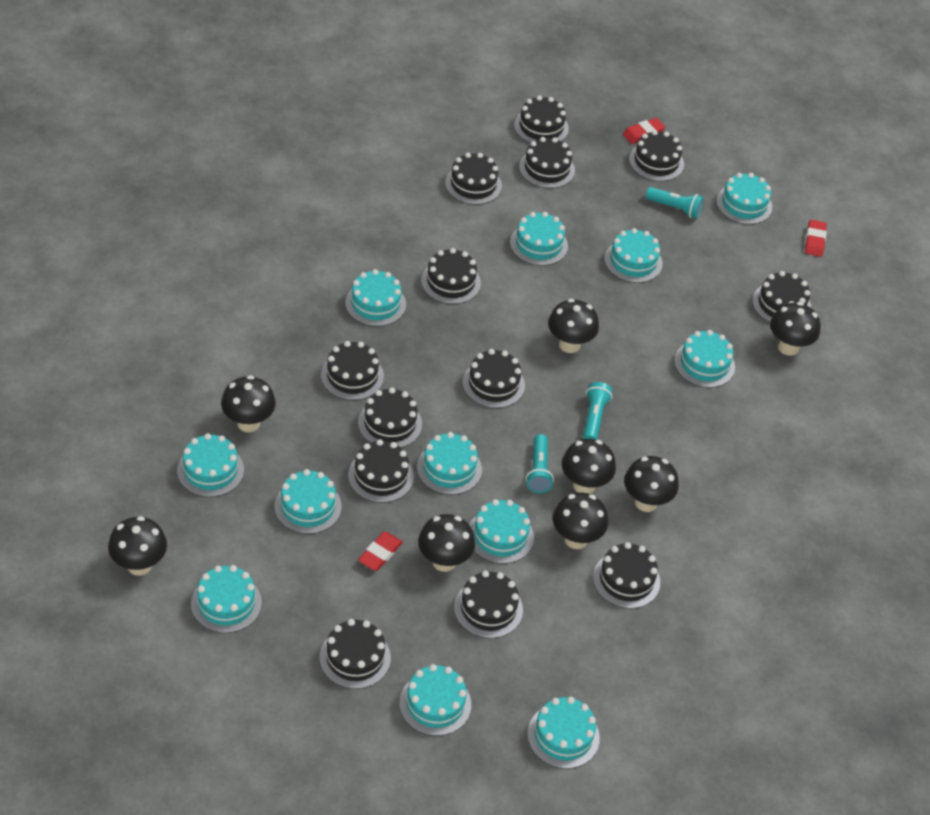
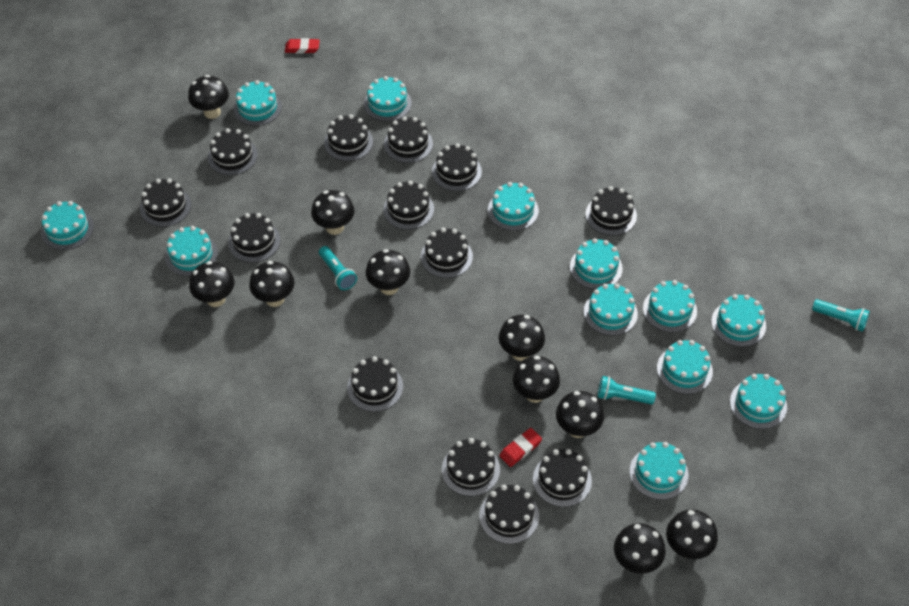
black mushroom: 8 -> 10
red eraser: 3 -> 2

